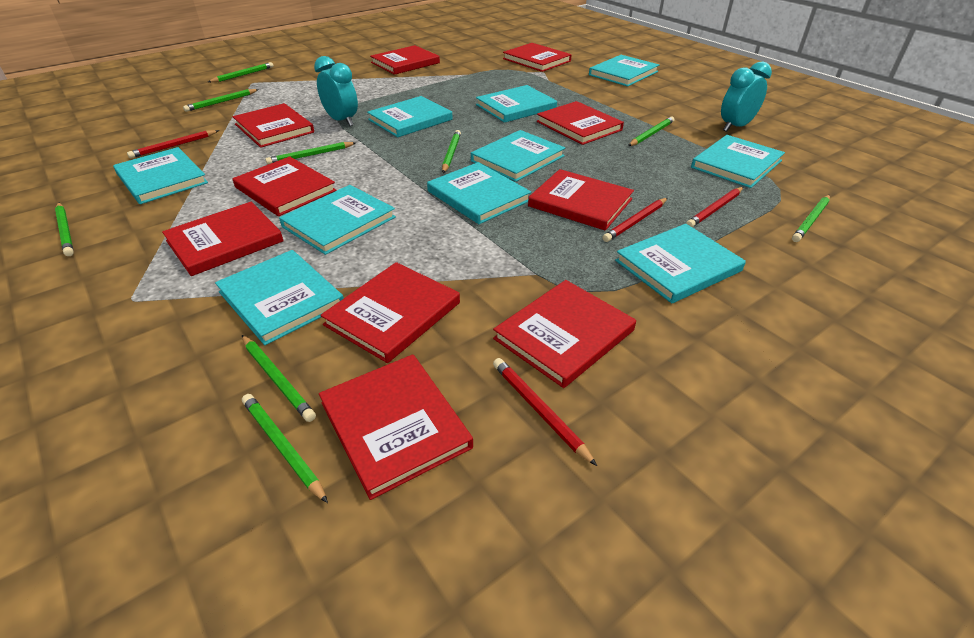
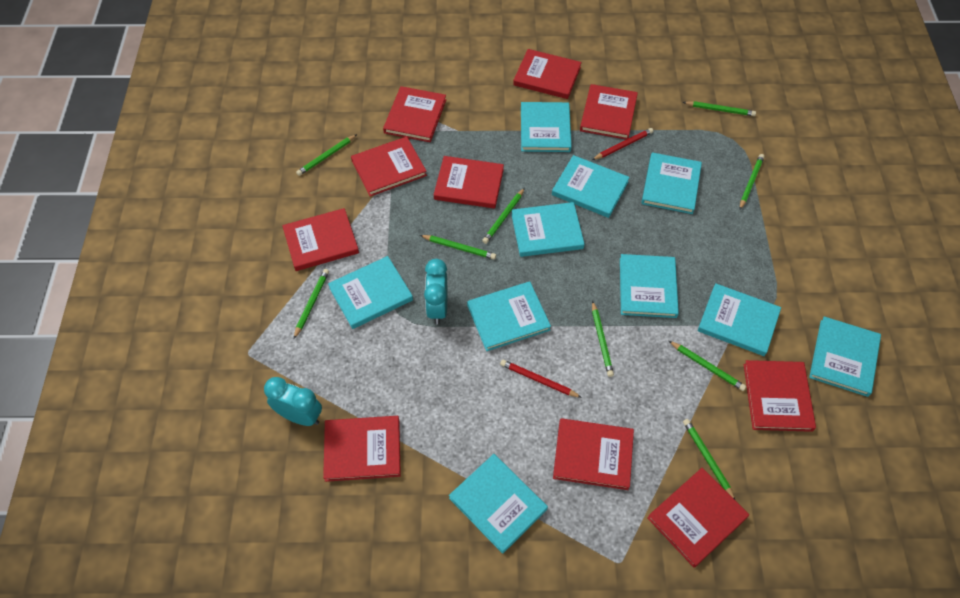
red pencil: 4 -> 2

